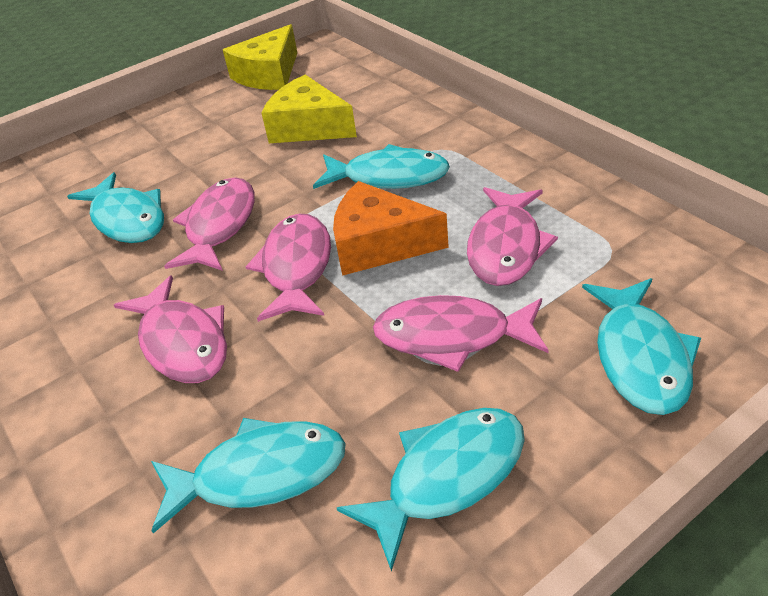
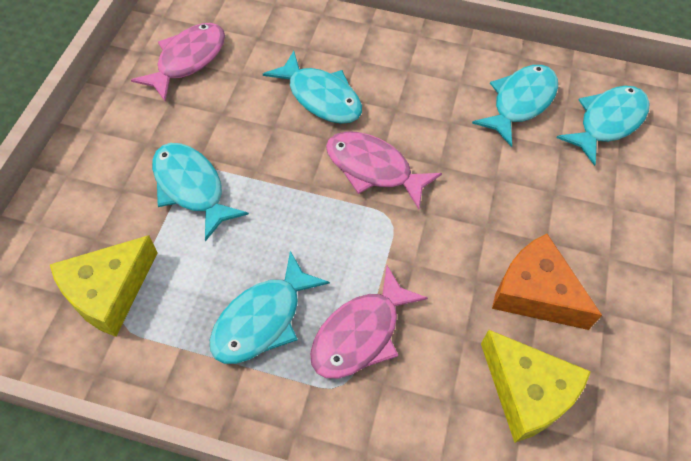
pink fish: 5 -> 3

